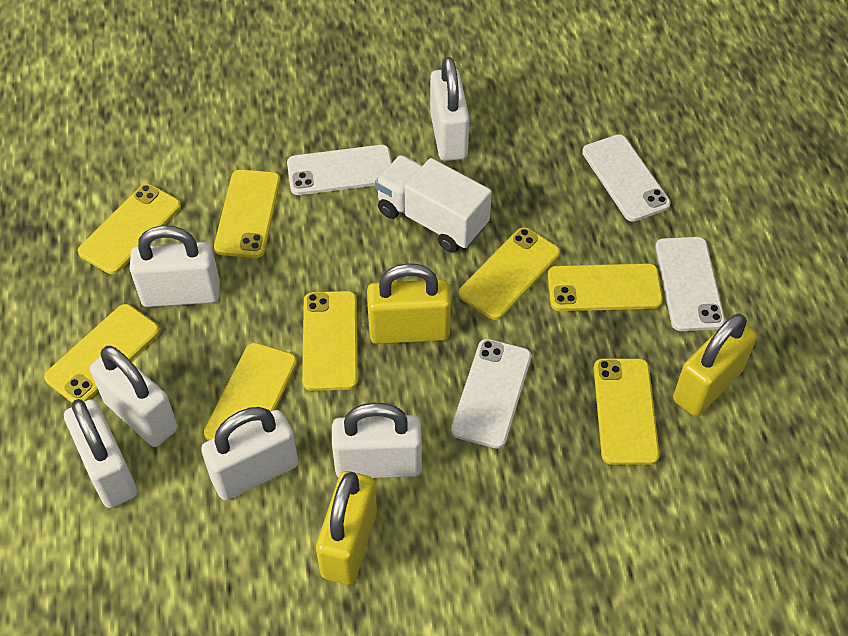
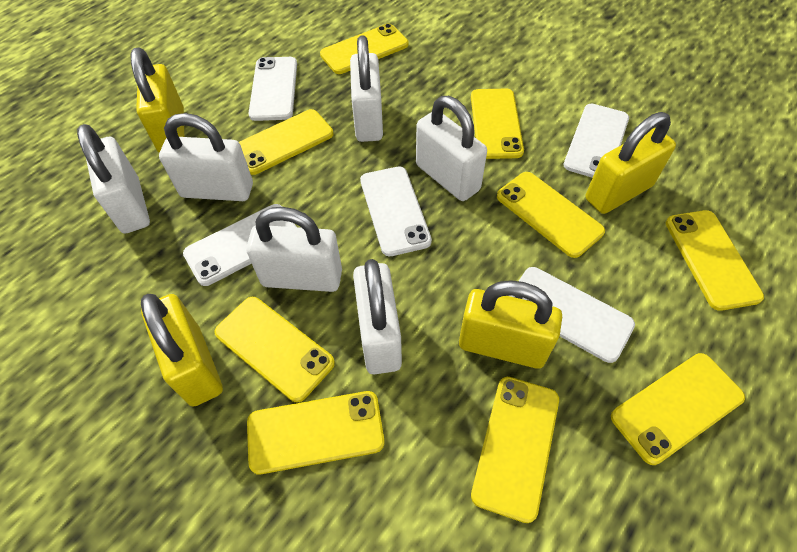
white phone: 4 -> 5
white truck: 1 -> 0
yellow padlock: 3 -> 4
yellow phone: 8 -> 9

